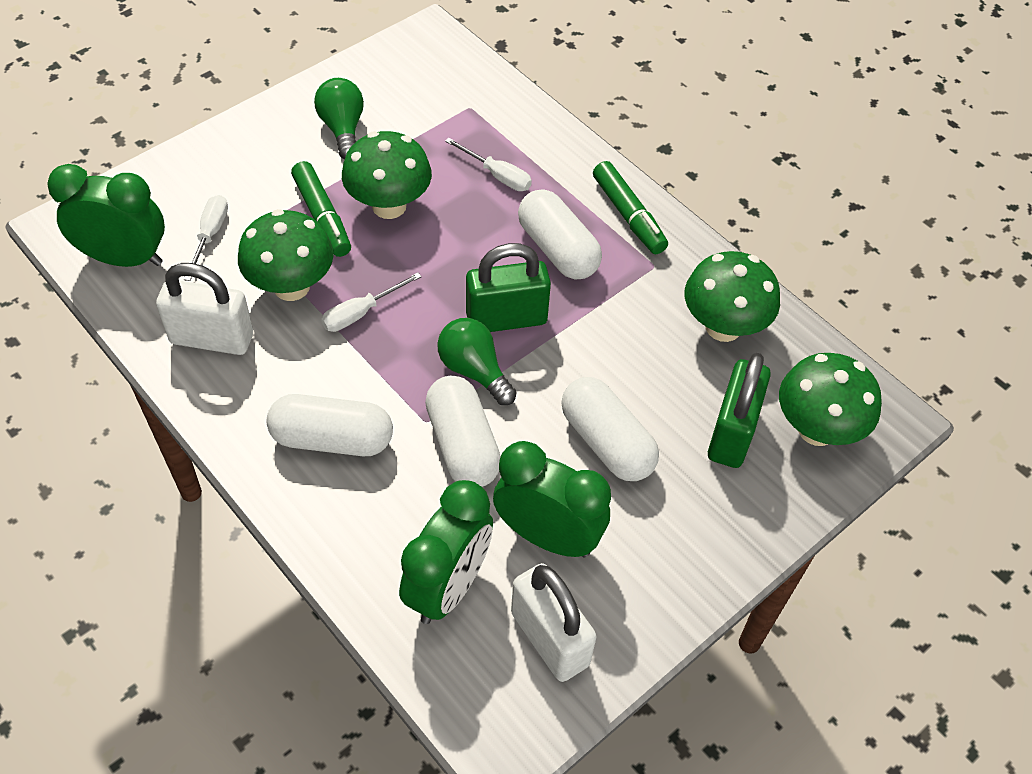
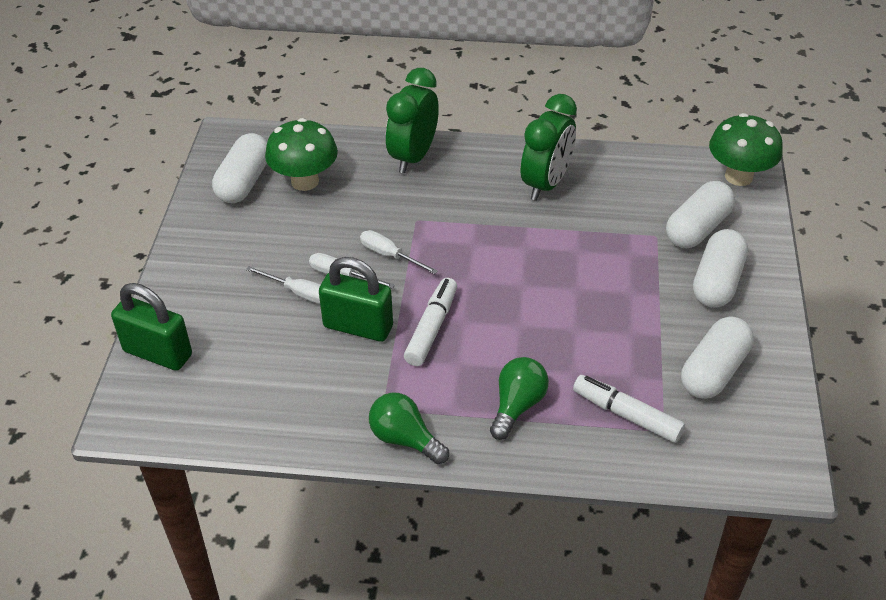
green clock: 3 -> 2
green marker: 2 -> 0
green mushroom: 4 -> 2
white marker: 0 -> 2
white padlock: 2 -> 0

